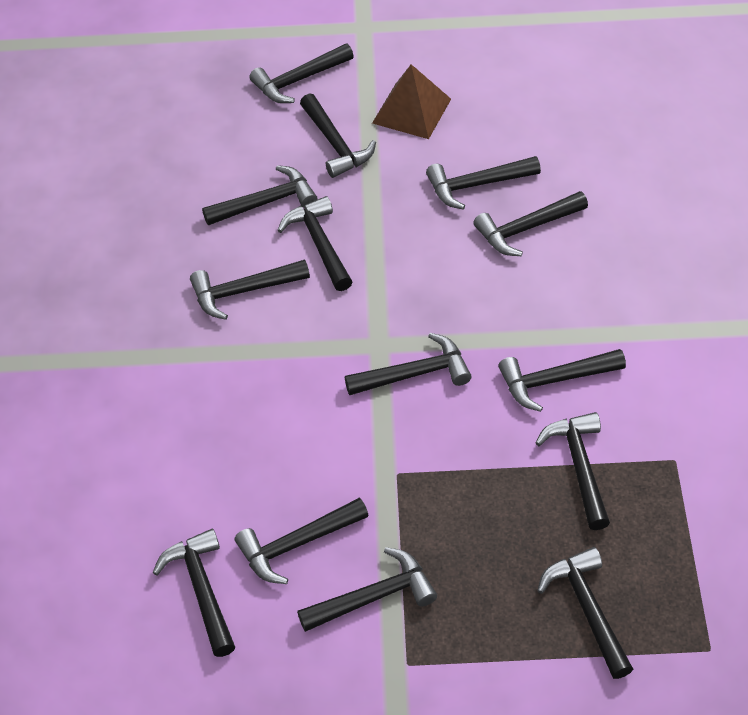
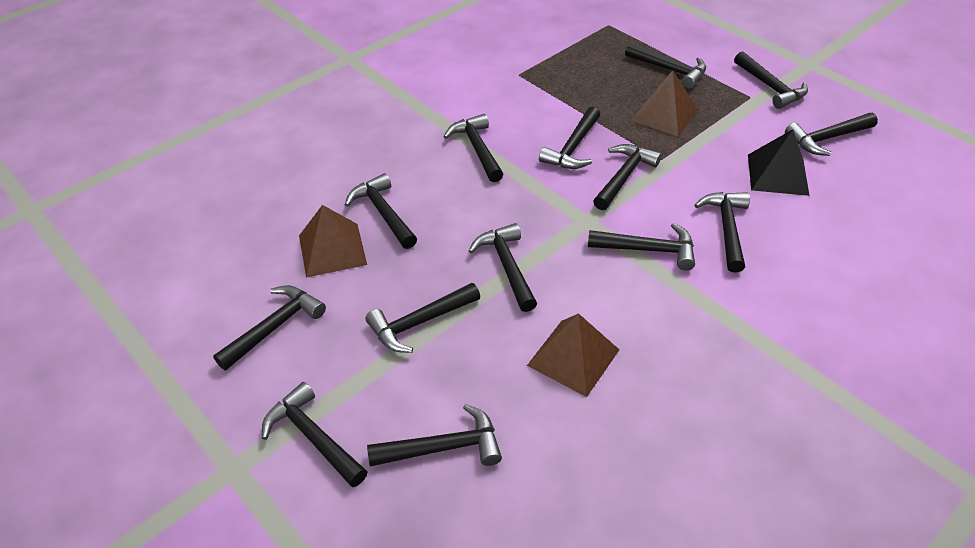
black pyramid: 0 -> 1
brown pyramid: 1 -> 3

